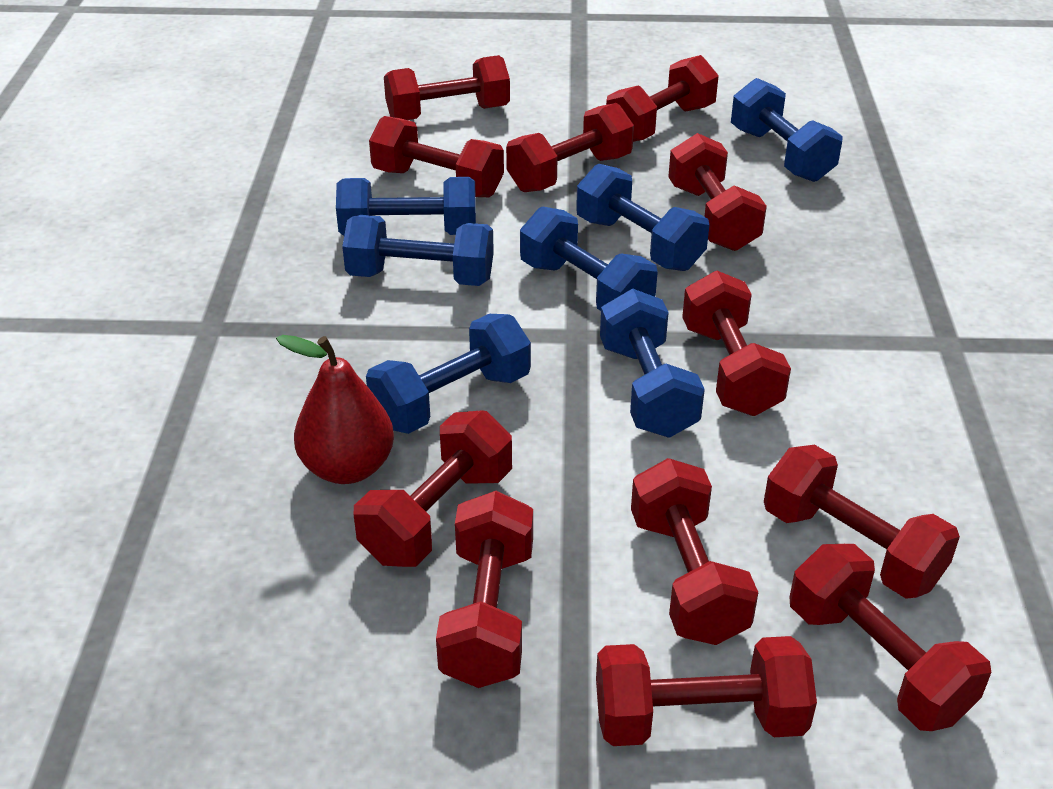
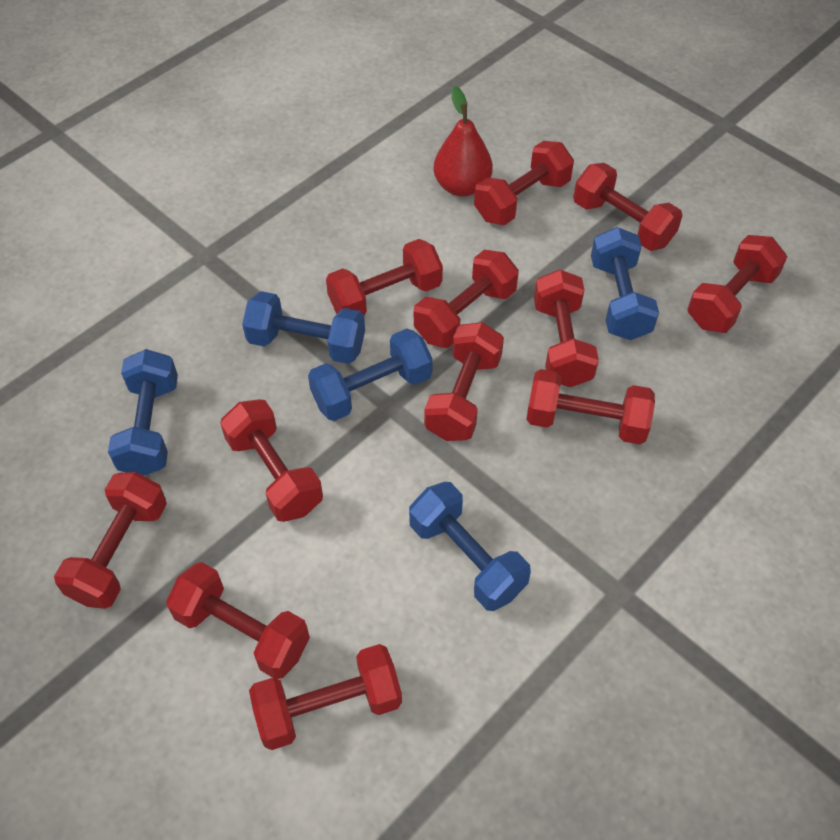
blue dumbbell: 7 -> 5

